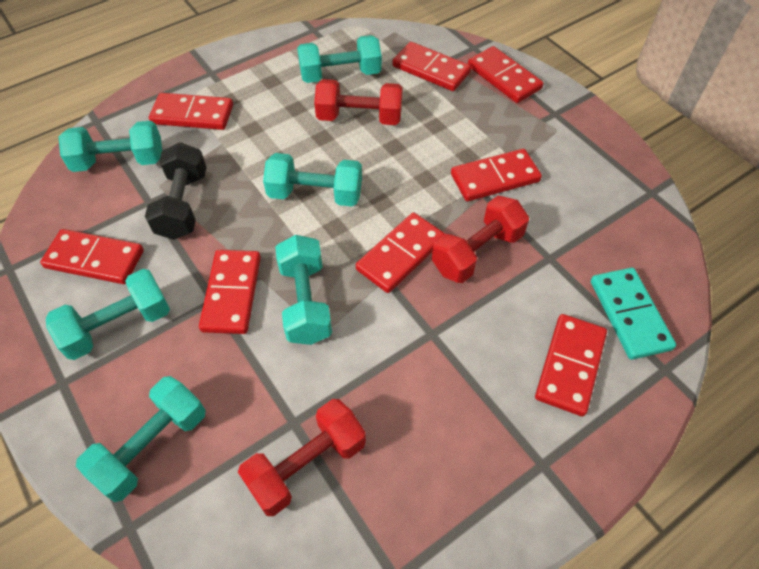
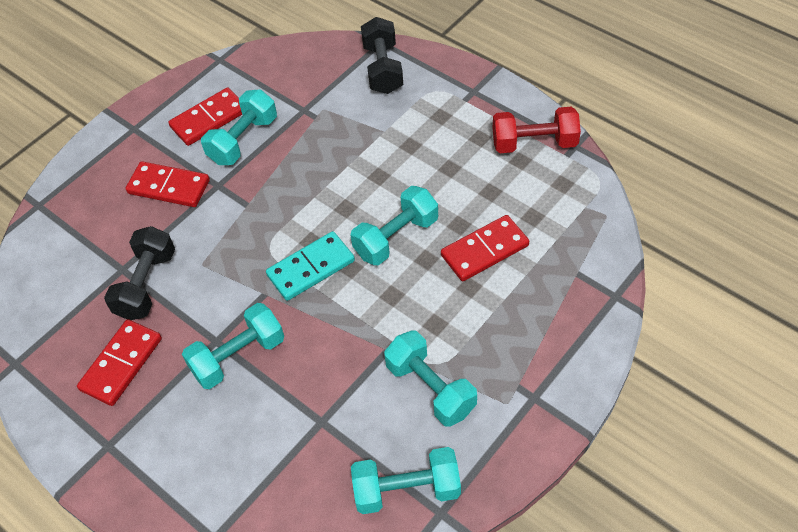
black dumbbell: 1 -> 2
red domino: 8 -> 4
red dumbbell: 3 -> 1
turquoise dumbbell: 6 -> 5

